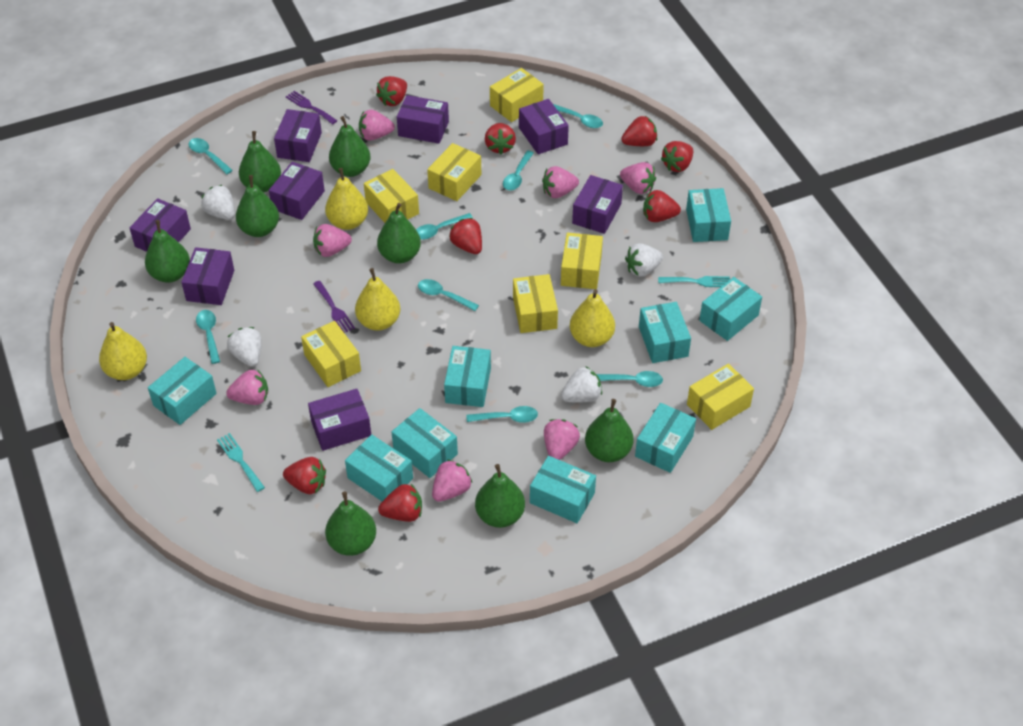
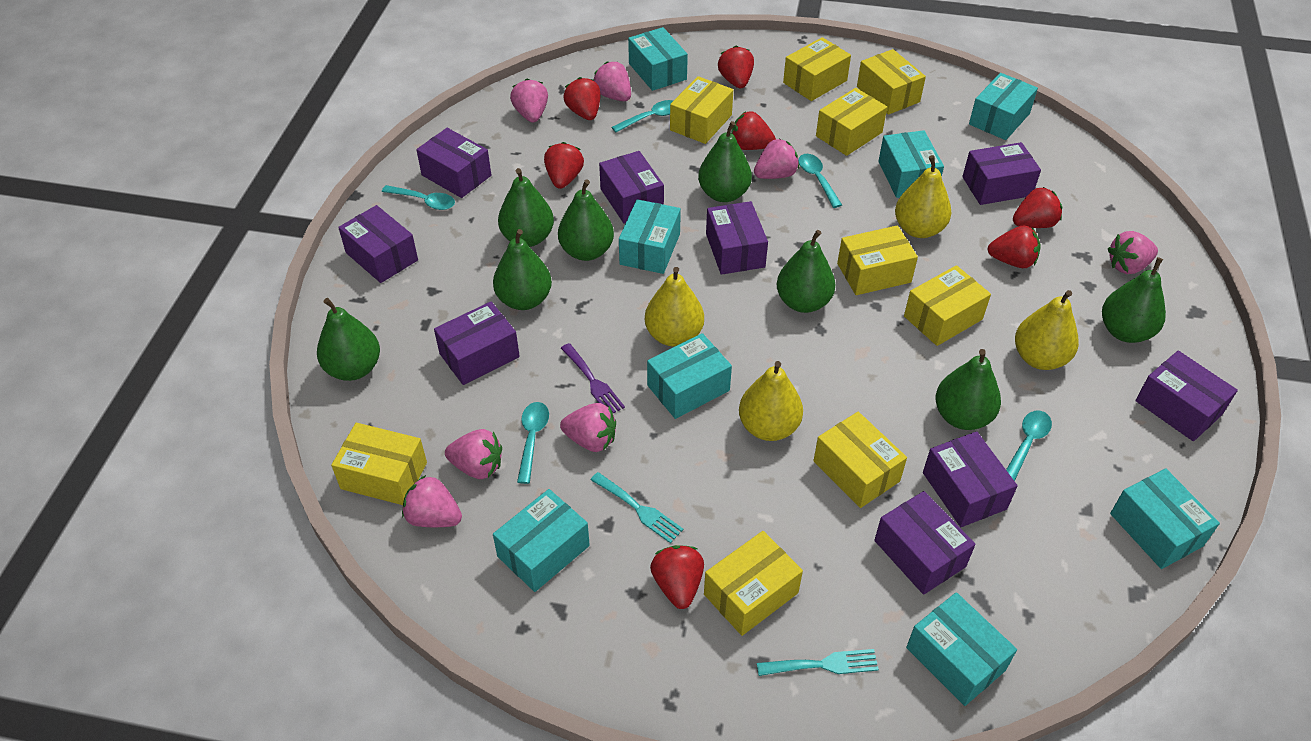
purple box: 8 -> 9
purple fork: 2 -> 1
red strawberry: 8 -> 7
turquoise box: 9 -> 8
turquoise spoon: 8 -> 5
white strawberry: 4 -> 0
yellow box: 7 -> 9

